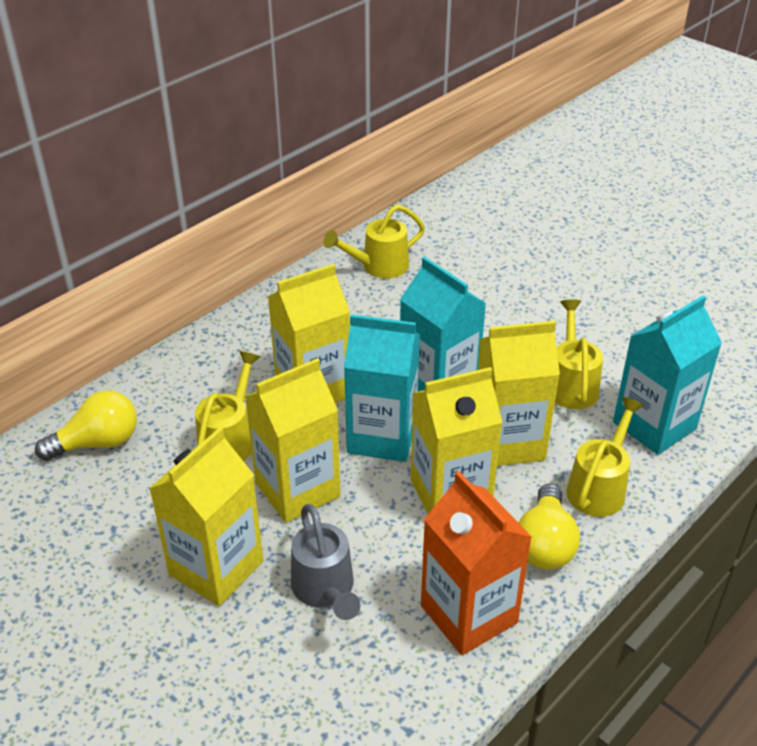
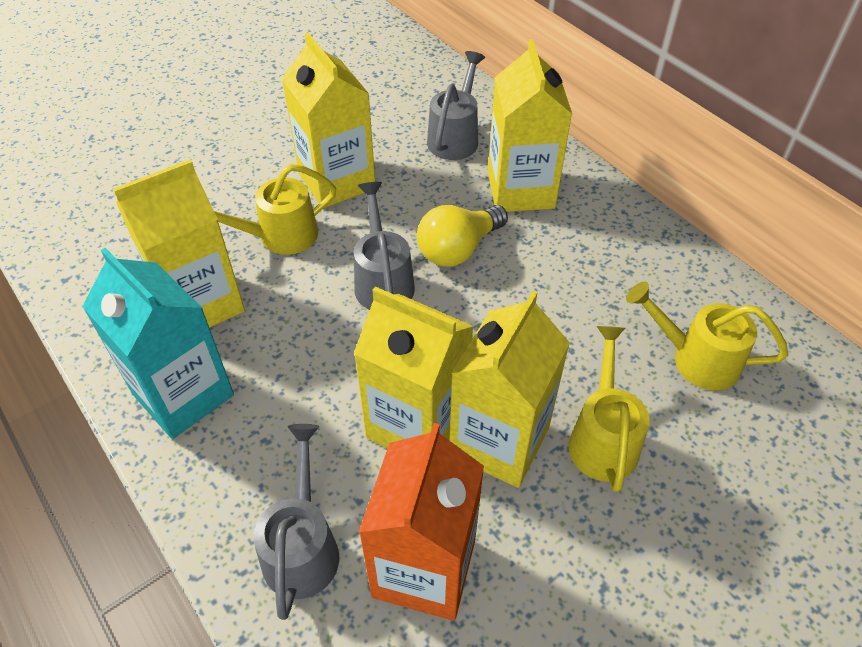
grey watering can: 1 -> 3
turquoise carton: 3 -> 1
yellow light bulb: 2 -> 1
yellow watering can: 4 -> 3

